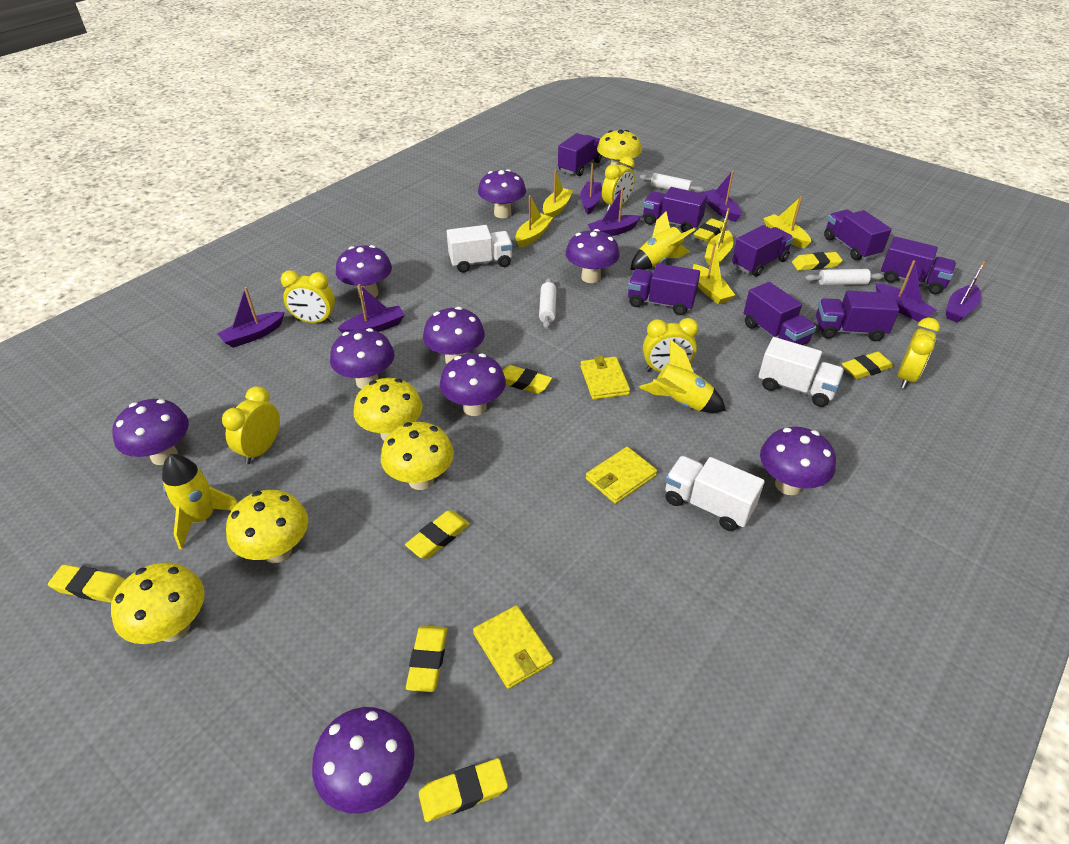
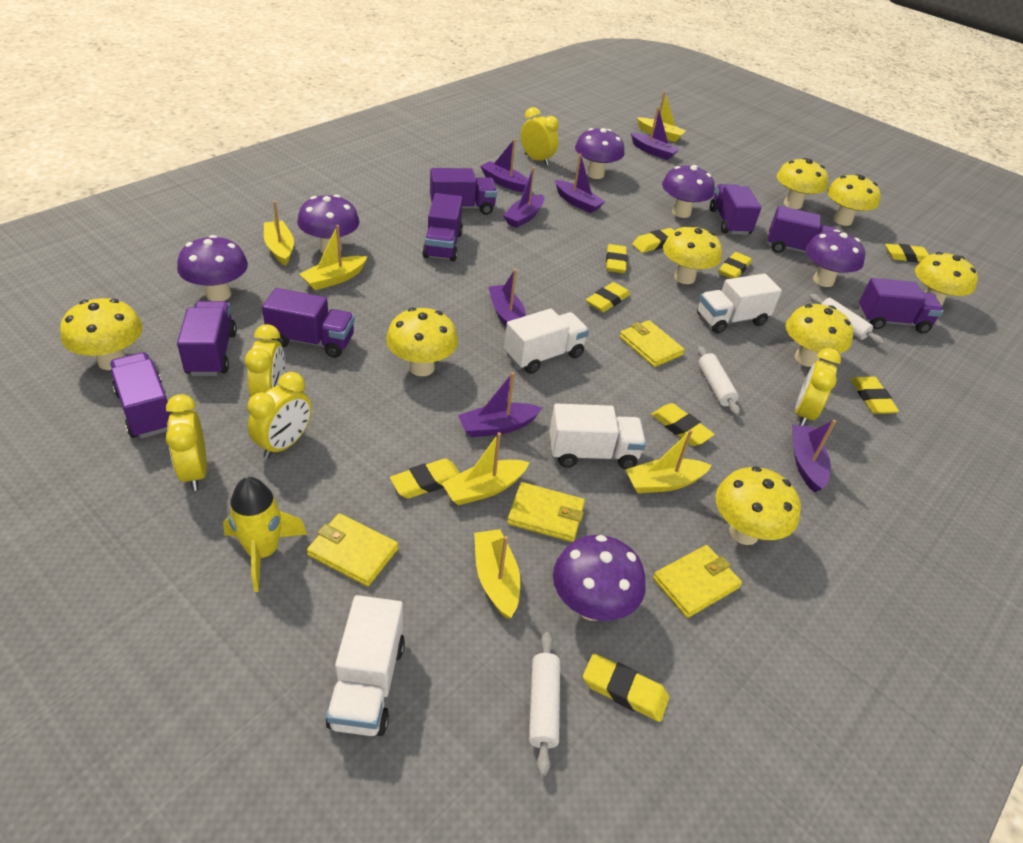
purple mushroom: 9 -> 6
white truck: 3 -> 4
yellow boat: 5 -> 6
yellow eraser: 8 -> 9
yellow mushroom: 5 -> 8
yellow rocket: 3 -> 1
yellow wallet: 3 -> 4

